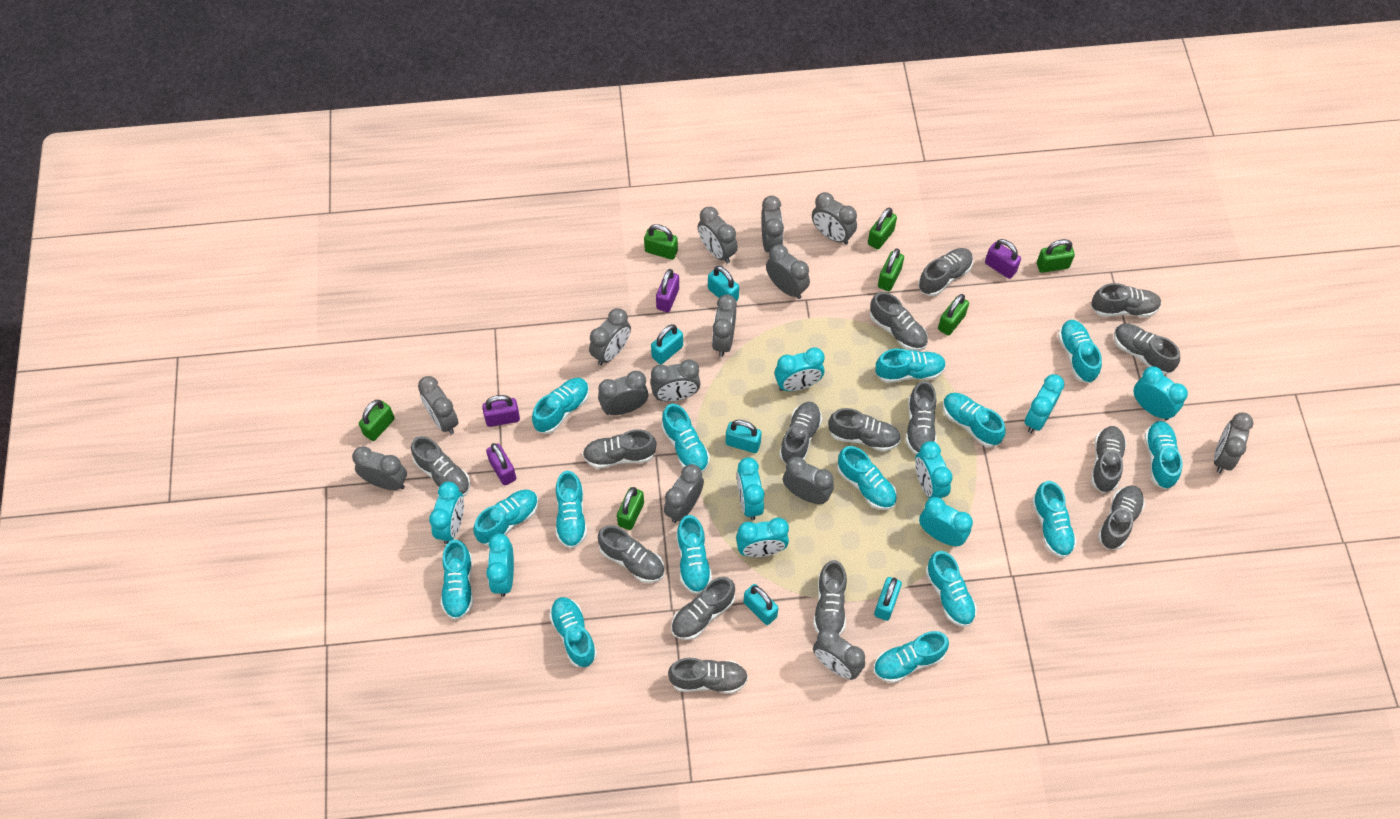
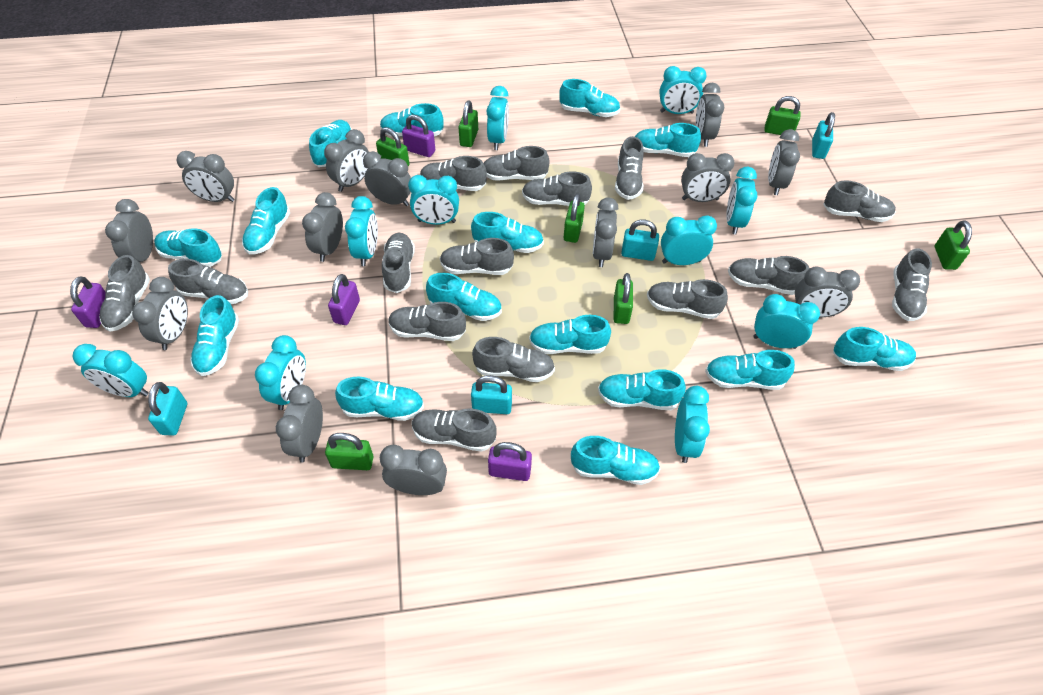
grey clock: 14 -> 13
turquoise clock: 9 -> 10
turquoise padlock: 5 -> 4

